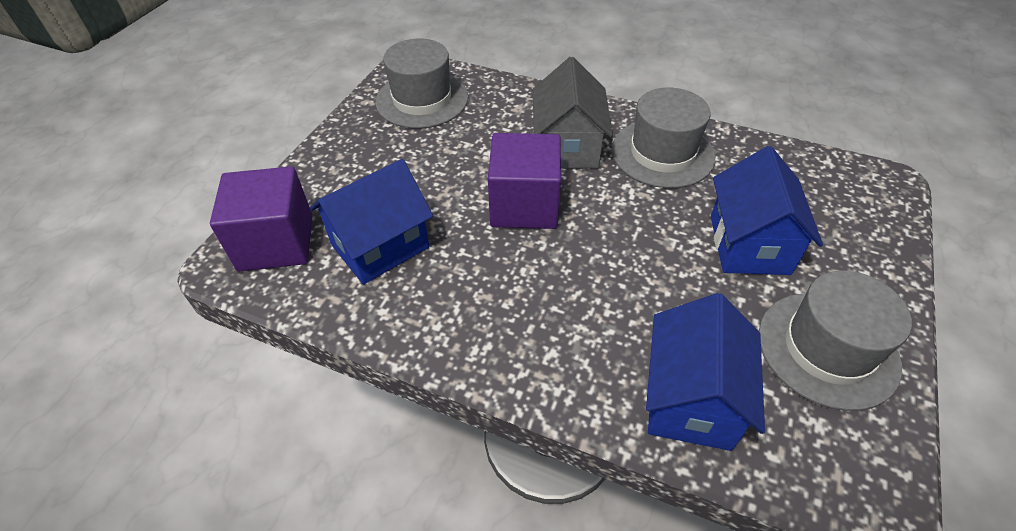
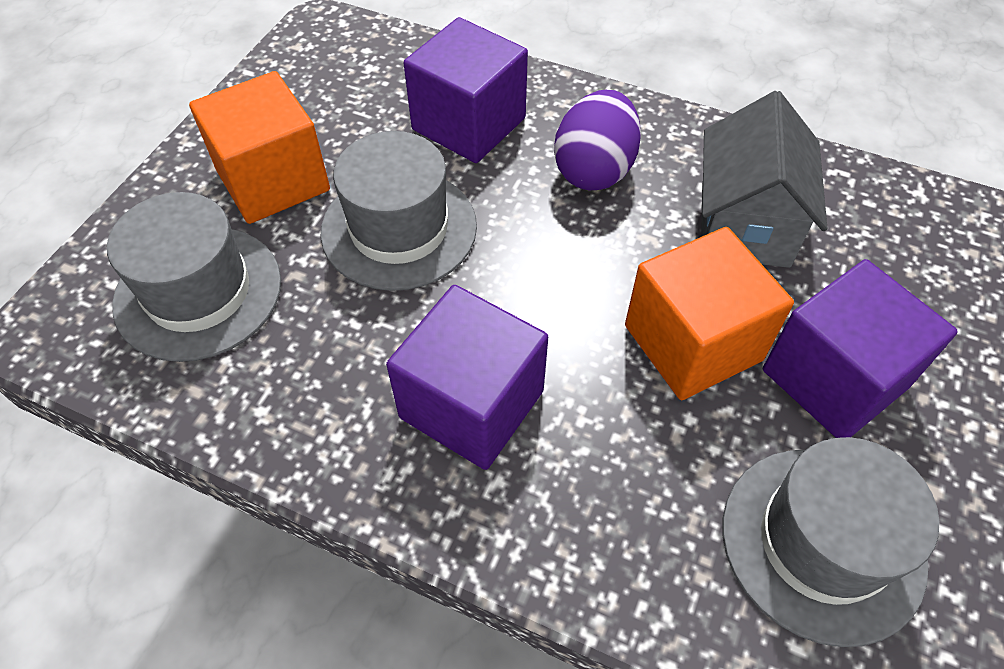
blue house: 3 -> 0
orange cube: 0 -> 2
purple cube: 2 -> 3
purple egg: 0 -> 1

